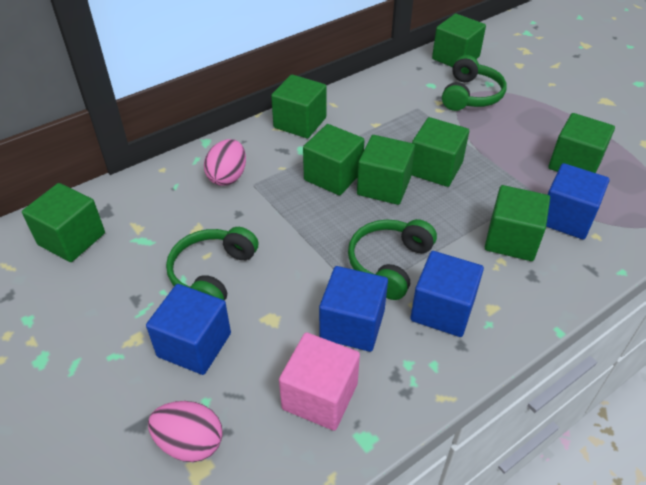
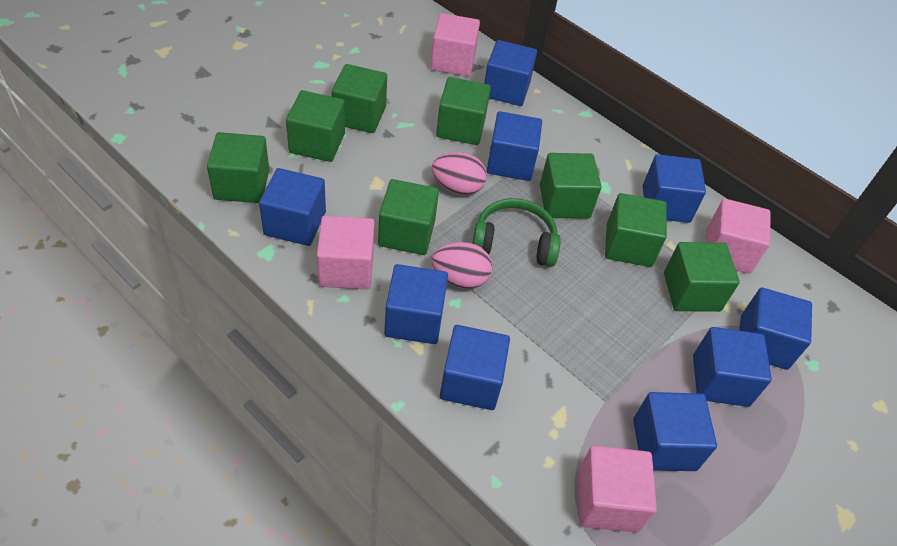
blue cube: 4 -> 9
green headphones: 3 -> 1
pink cube: 1 -> 4

